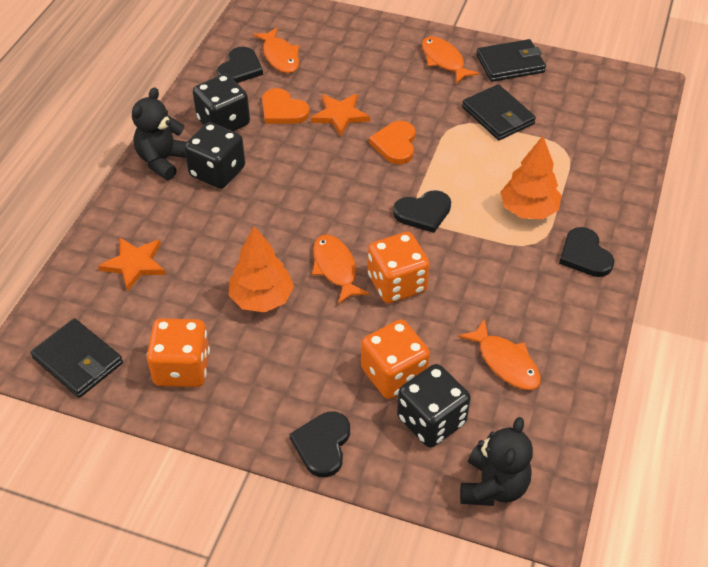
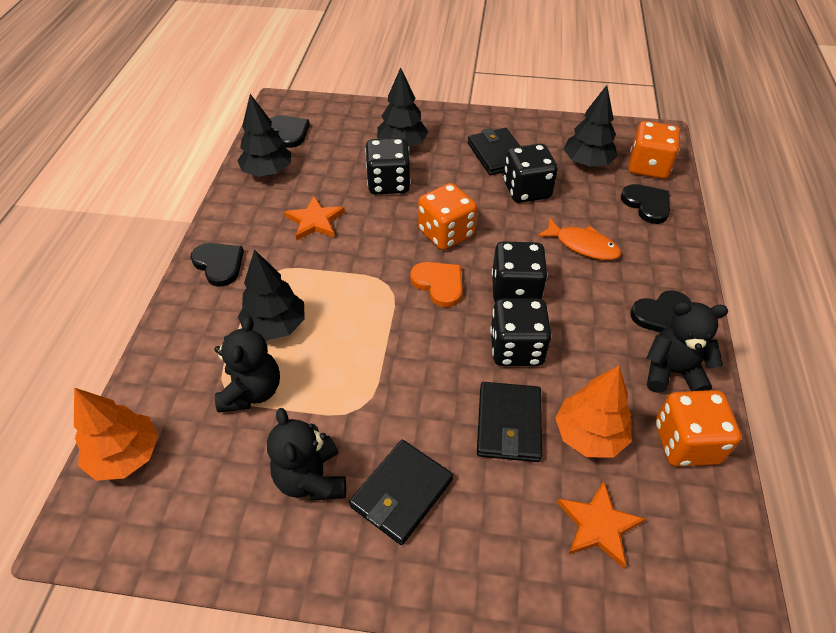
black dice: 3 -> 4
black teddy bear: 2 -> 3
black tree: 0 -> 4
orange fish: 4 -> 1
orange heart: 2 -> 1

